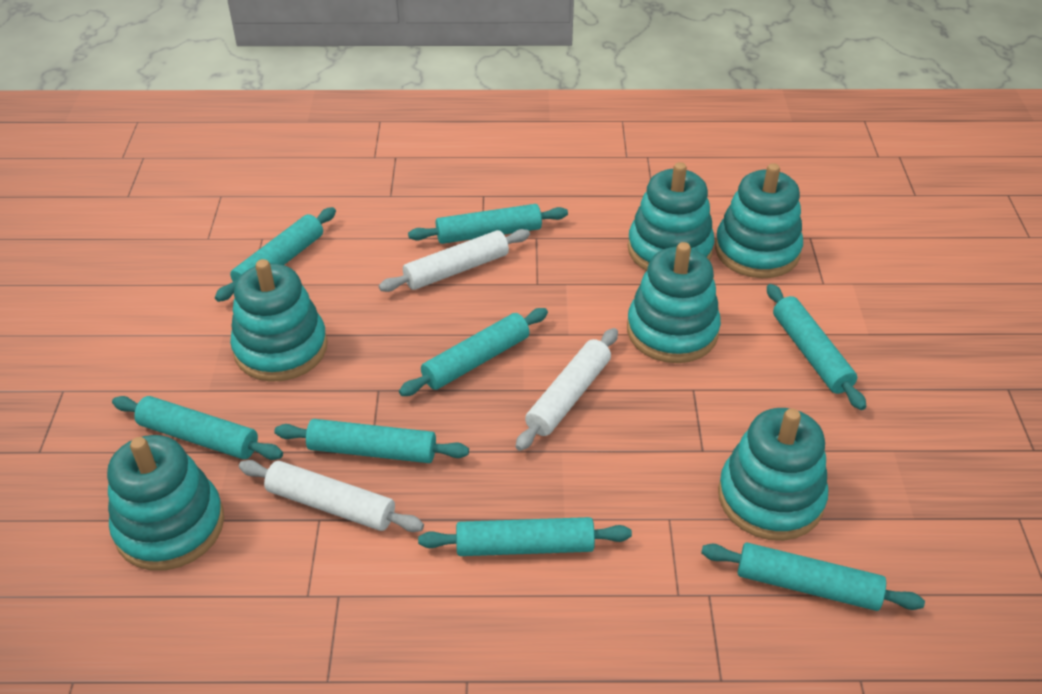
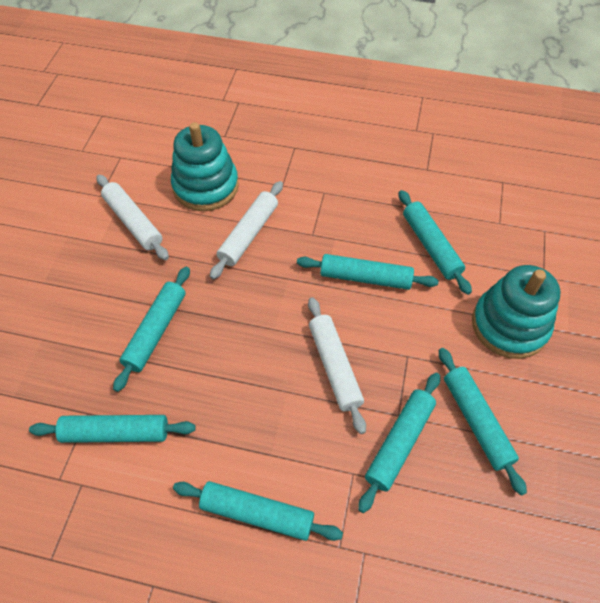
turquoise rolling pin: 8 -> 7
turquoise stacking toy: 6 -> 2

